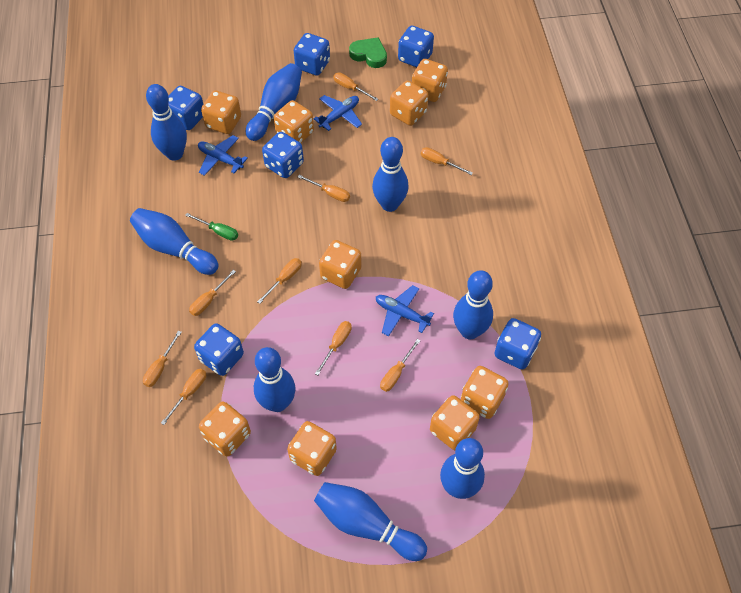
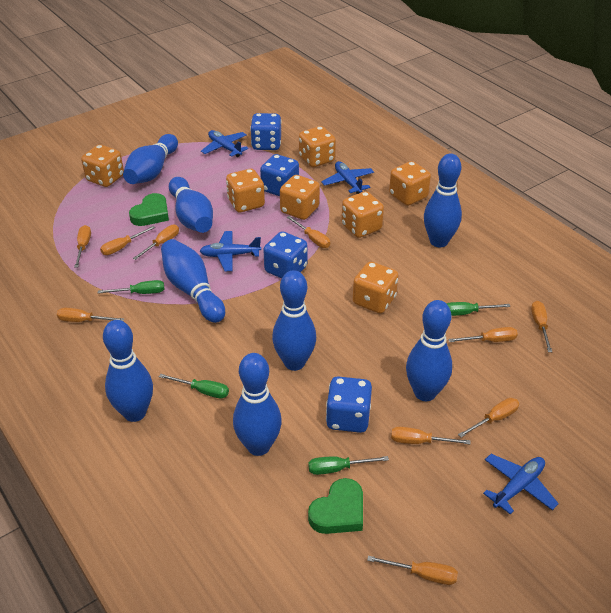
blue dice: 6 -> 4
blue plane: 3 -> 4
green heart: 1 -> 2
green screwdriver: 1 -> 4
orange dice: 9 -> 7
orange screwdriver: 9 -> 10

